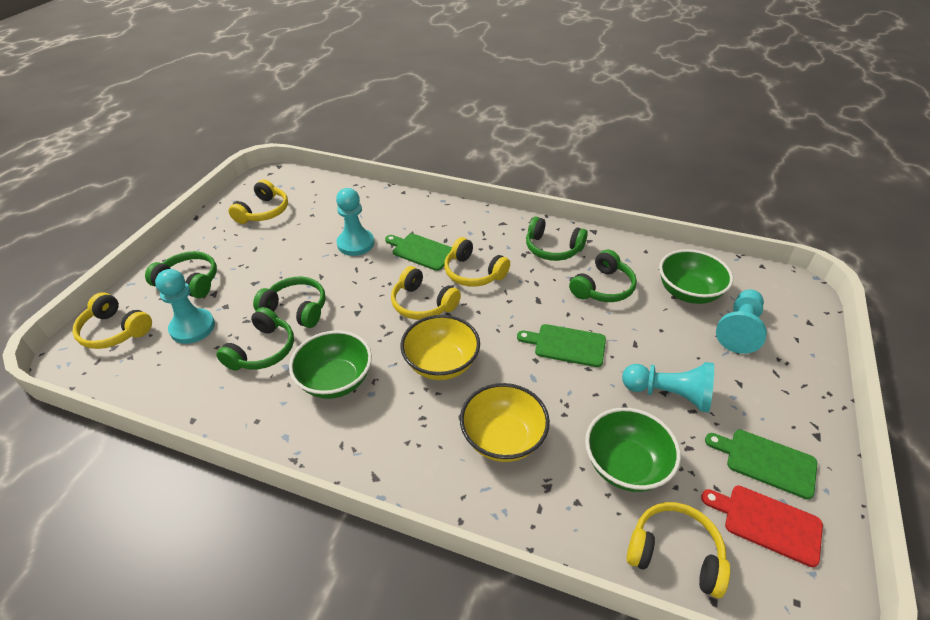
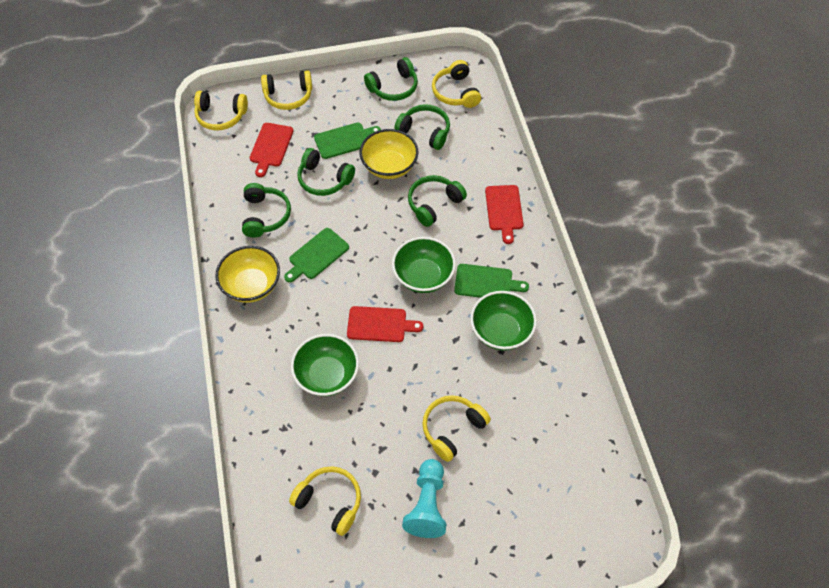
red cutting board: 1 -> 3
turquoise pawn: 4 -> 1

